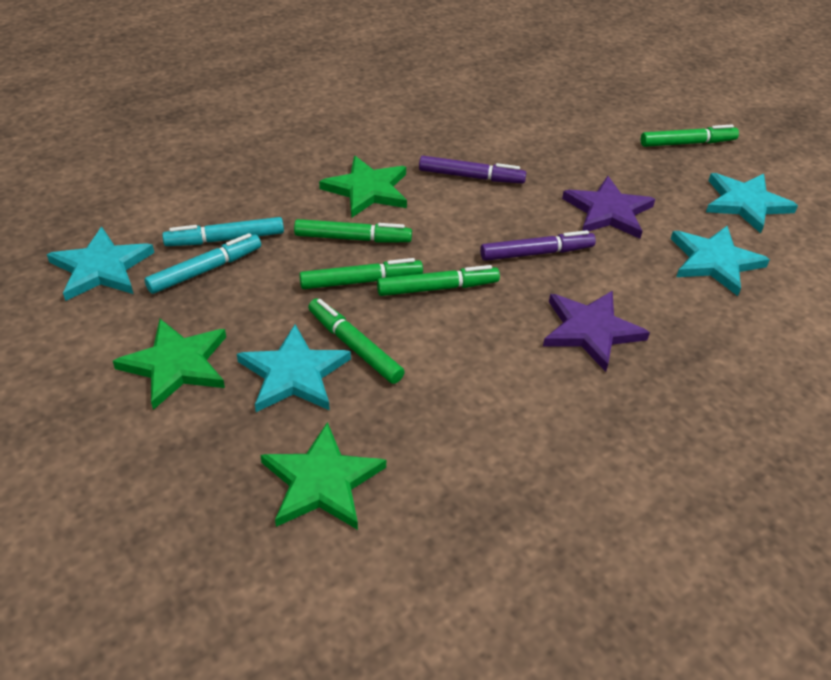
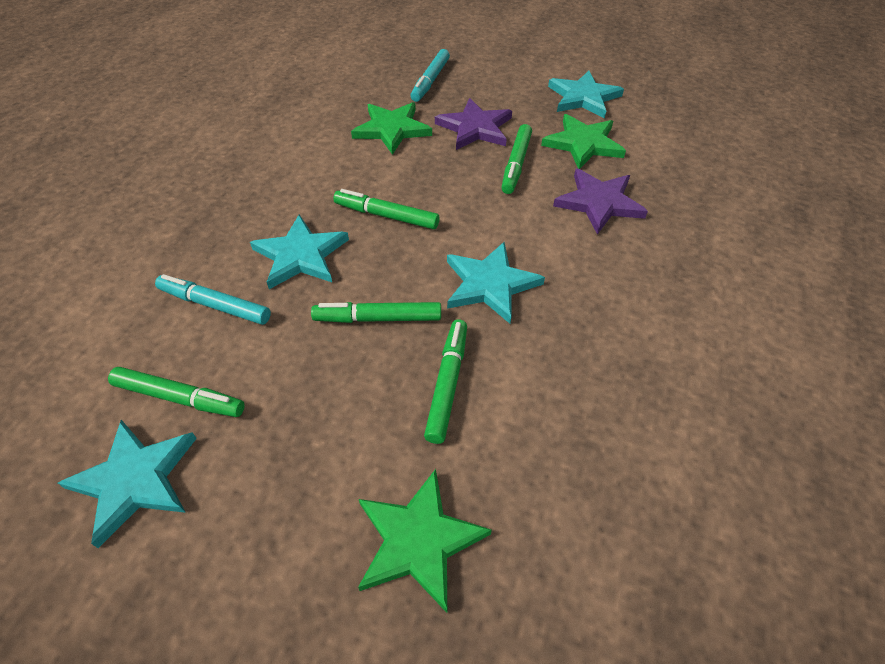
purple marker: 2 -> 0

